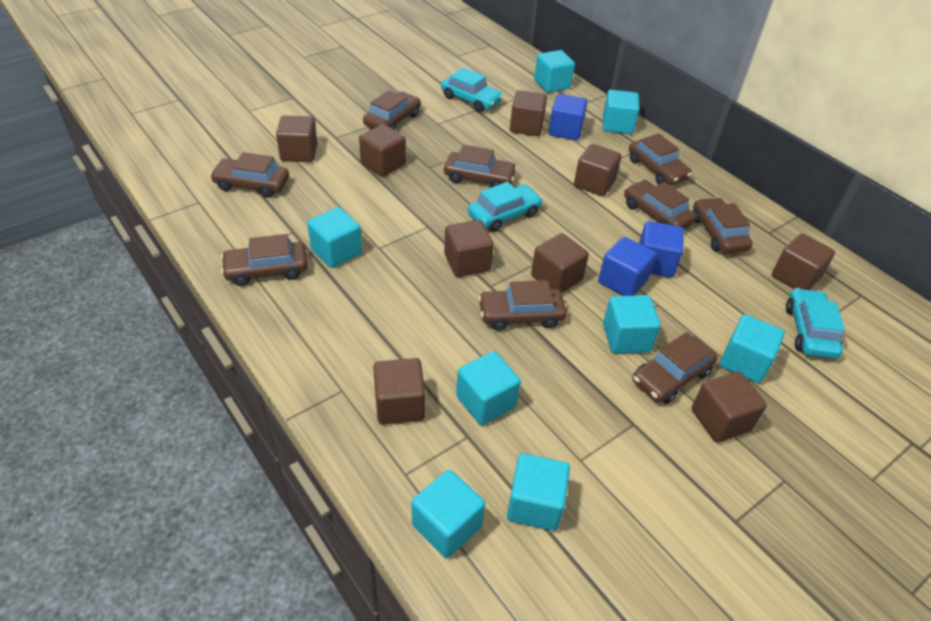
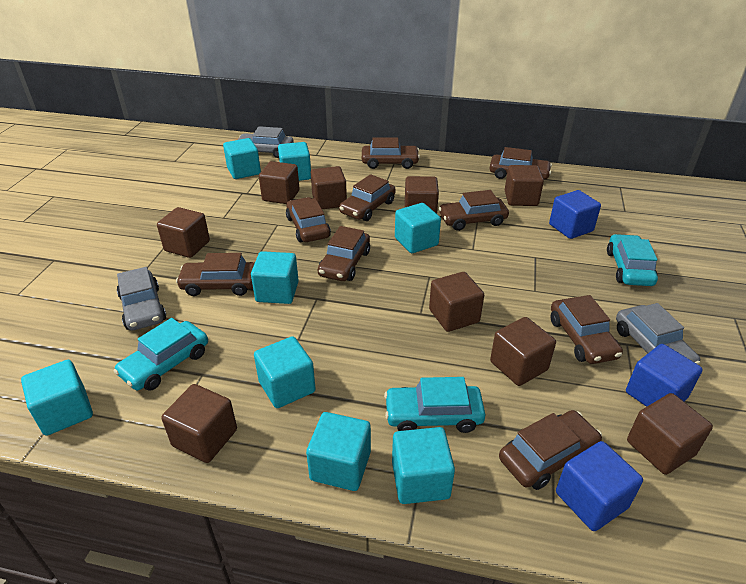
grey car: 0 -> 3

